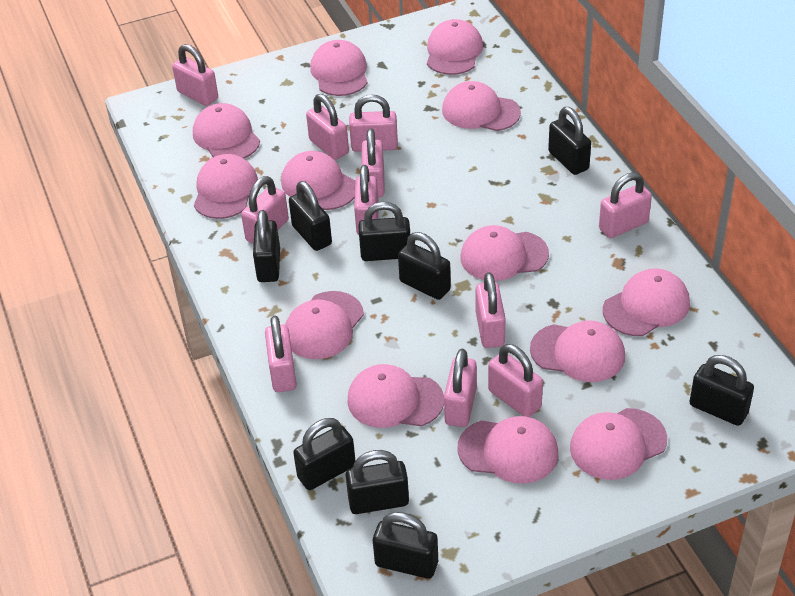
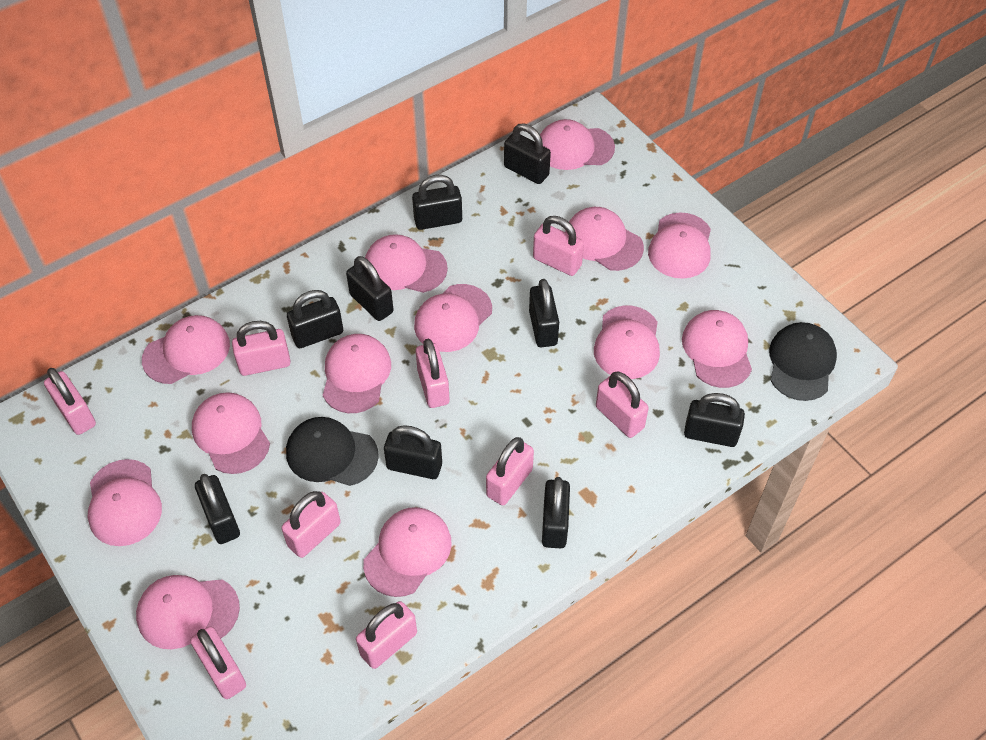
black cap: 0 -> 2
pink padlock: 11 -> 9

